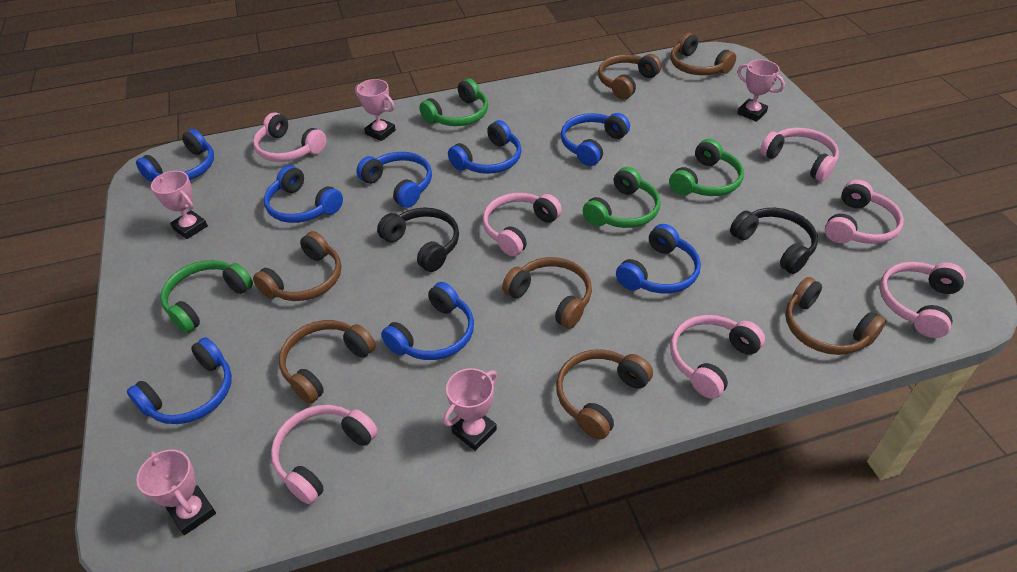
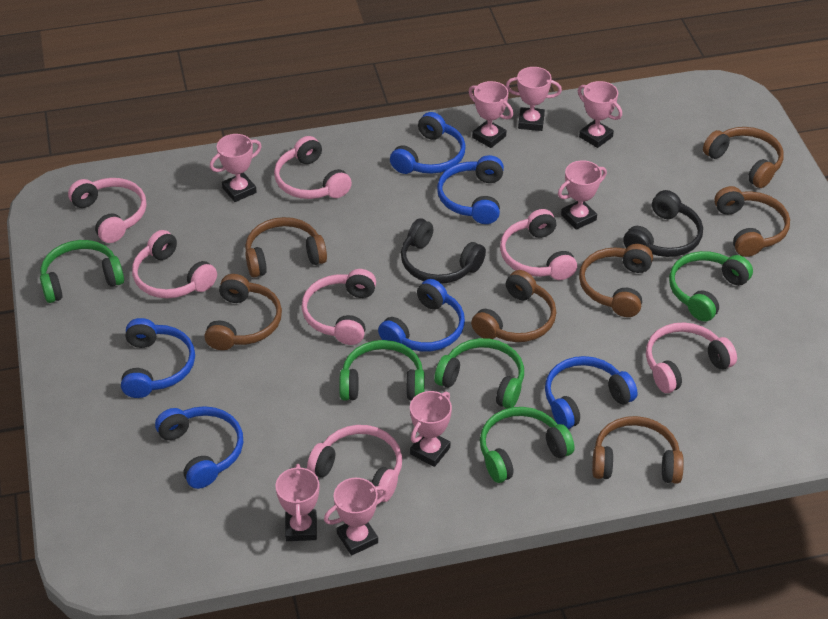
blue headphones: 8 -> 6
green headphones: 4 -> 5
pink trophy: 5 -> 8

